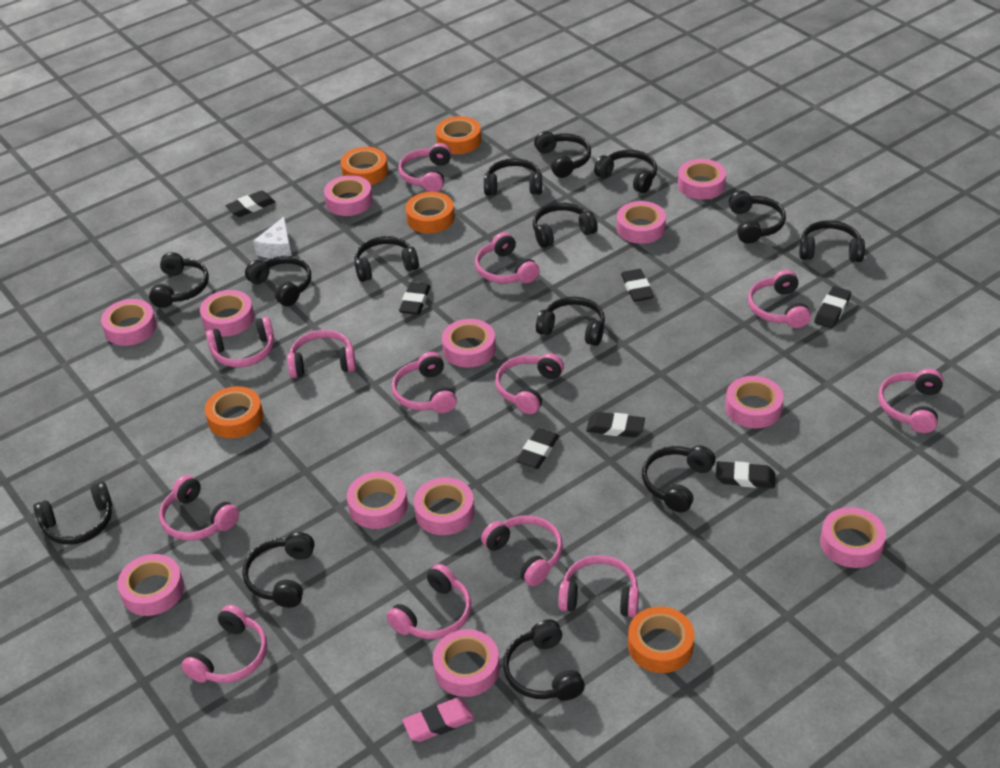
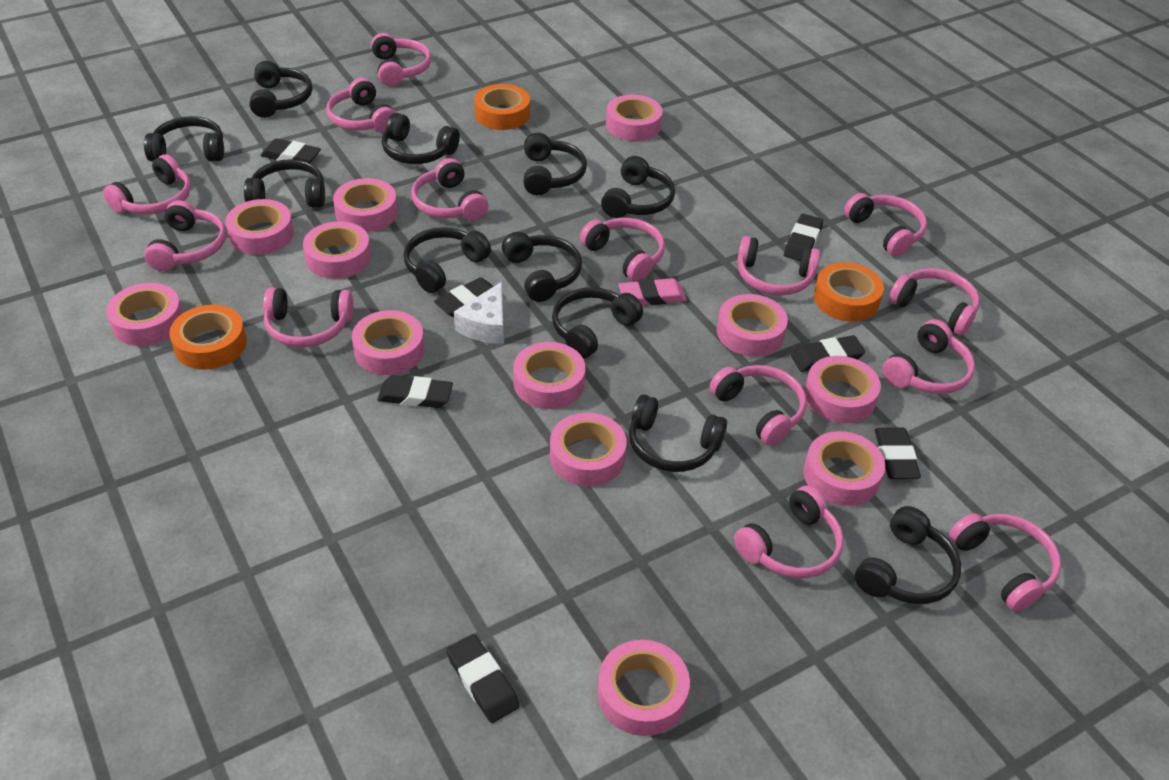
black headphones: 14 -> 11
orange tape: 5 -> 3
pink headphones: 13 -> 14

